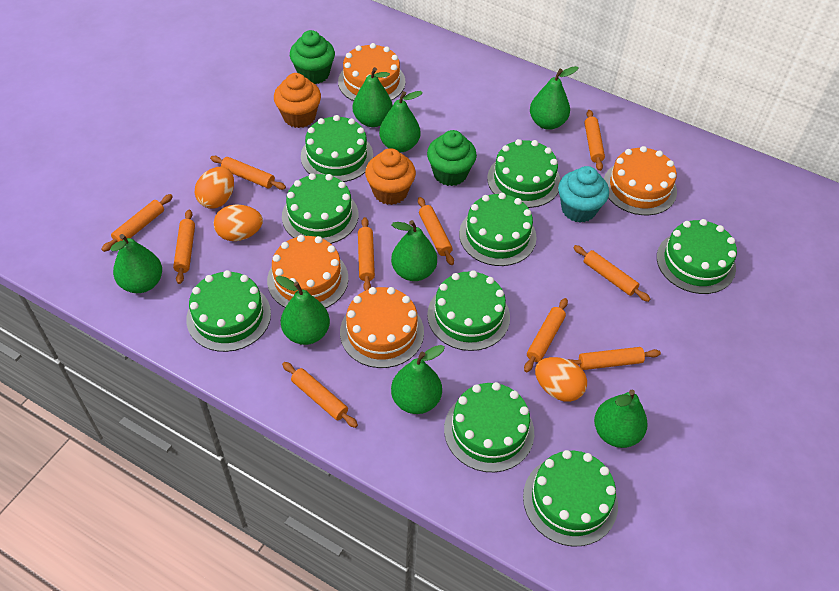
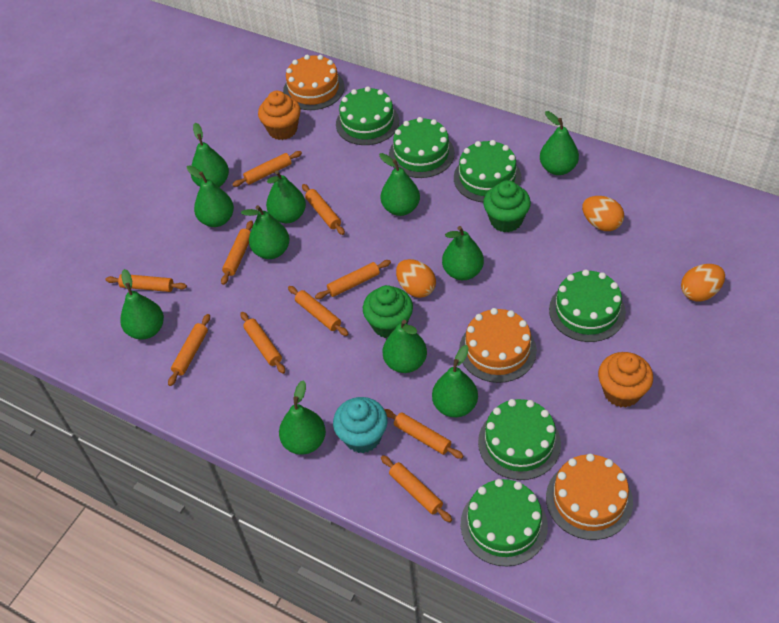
green cake: 9 -> 6
green pear: 8 -> 11
orange cake: 4 -> 3

